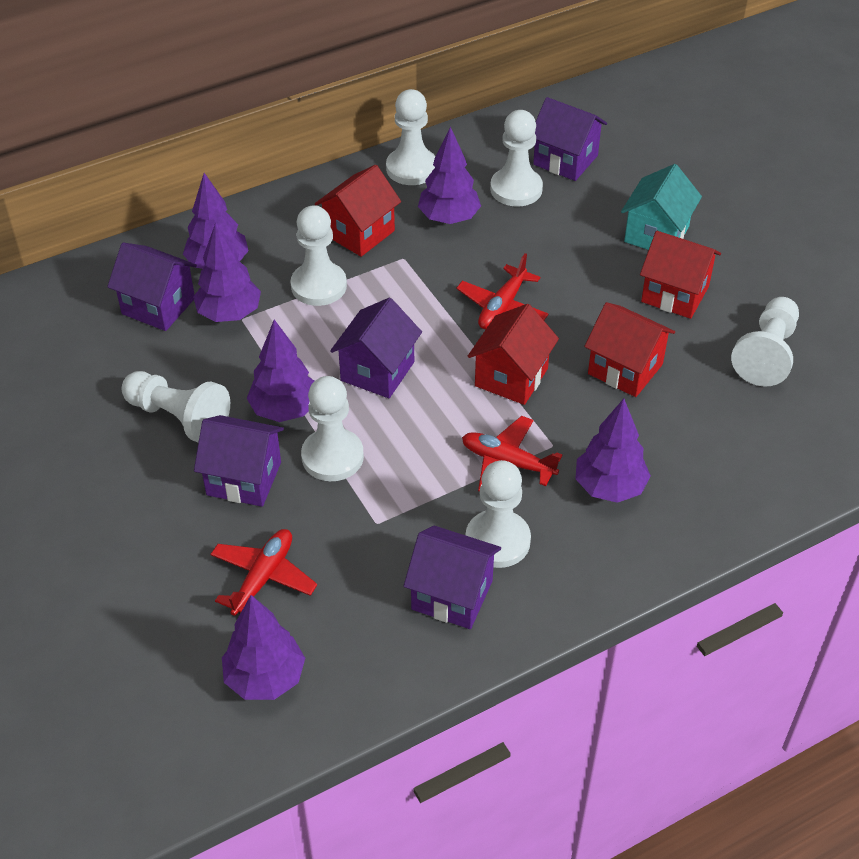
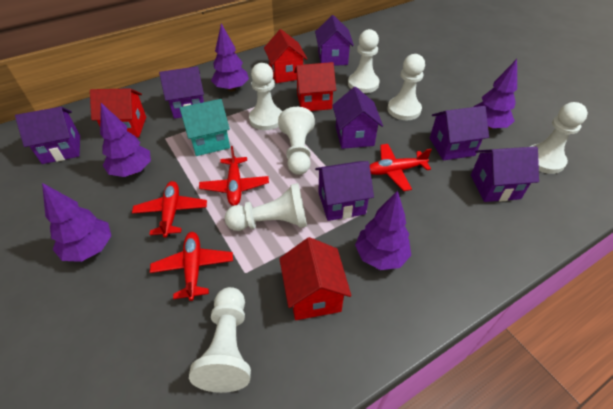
purple house: 5 -> 7
purple tree: 6 -> 5
red plane: 3 -> 4

